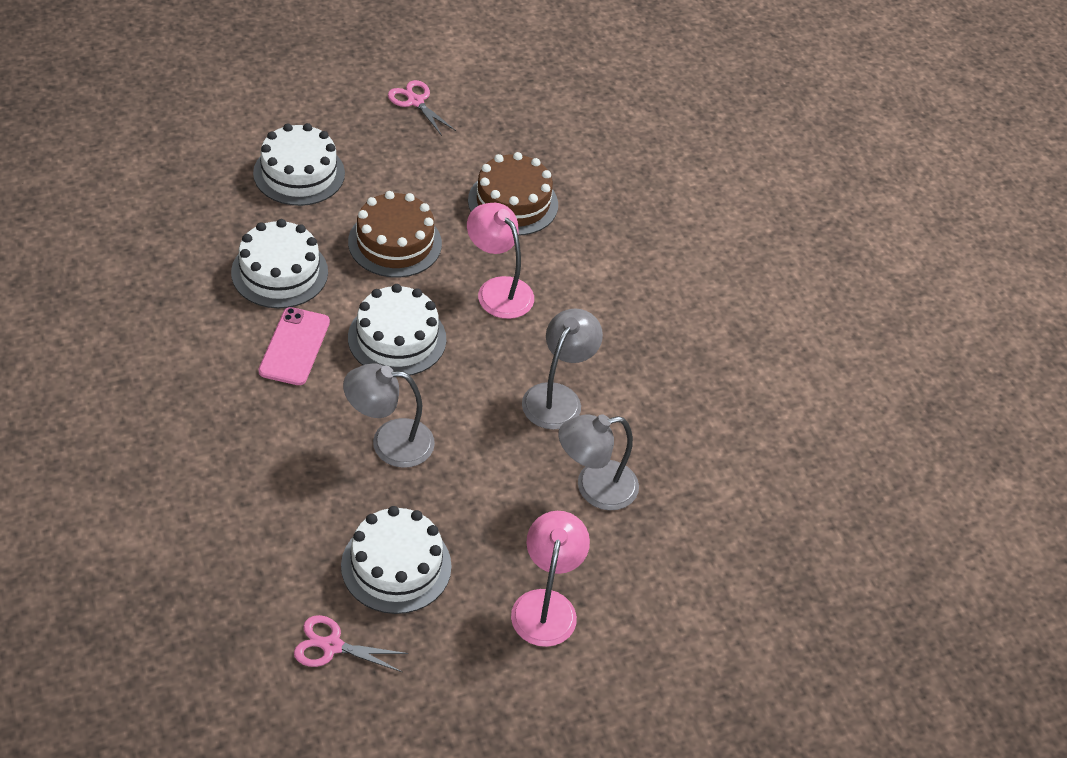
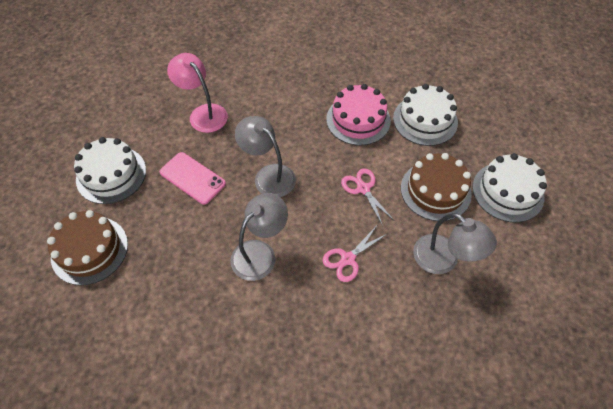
pink cake: 0 -> 1
pink lamp: 2 -> 1
white cake: 4 -> 3

